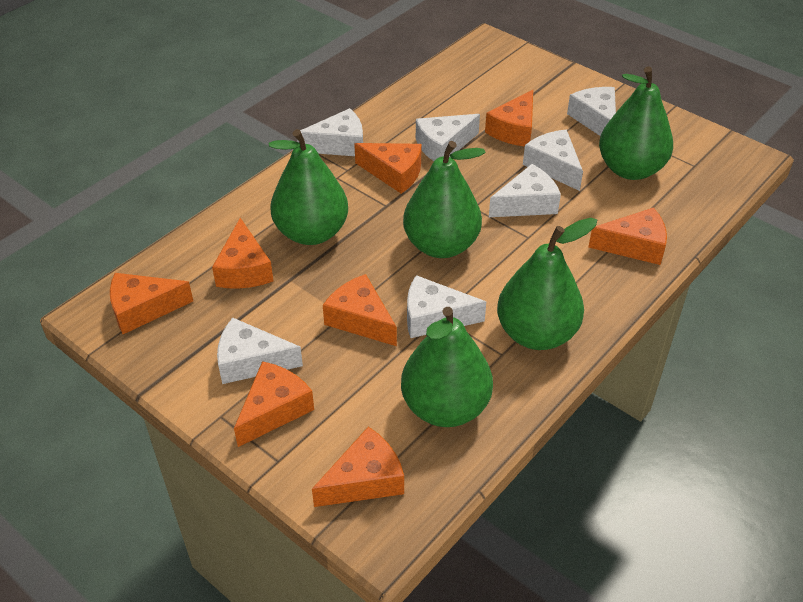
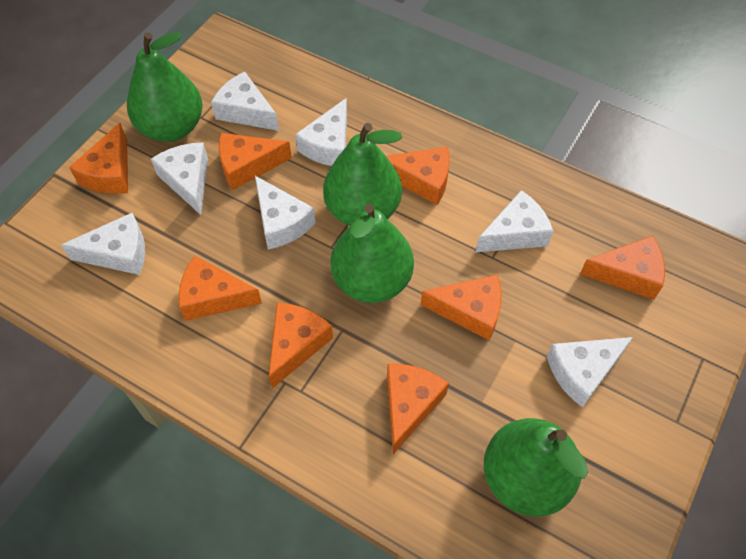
green pear: 5 -> 4

